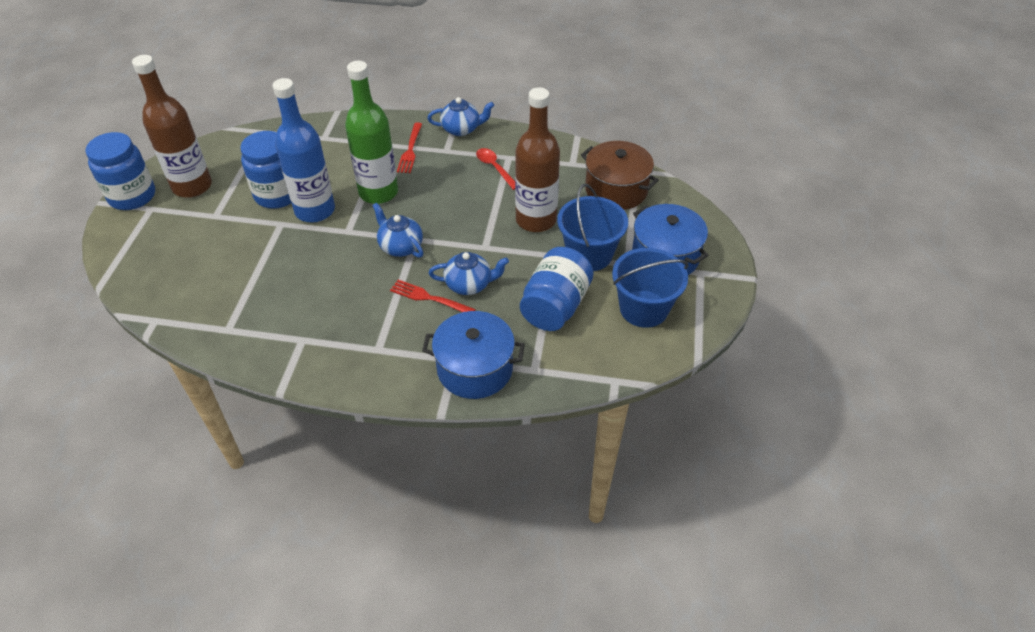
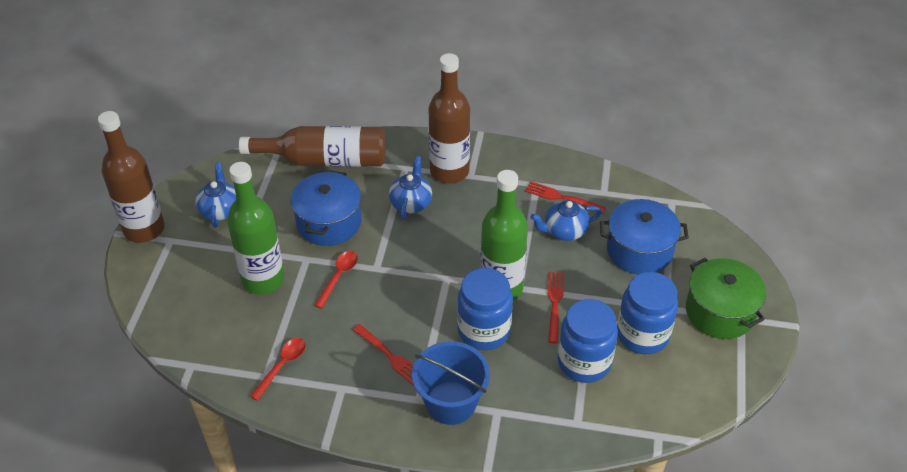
blue bottle: 1 -> 0
blue bucket: 2 -> 1
brown bottle: 2 -> 3
brown pot: 1 -> 0
green bottle: 1 -> 2
green pot: 0 -> 1
red fork: 2 -> 3
red spoon: 1 -> 2

